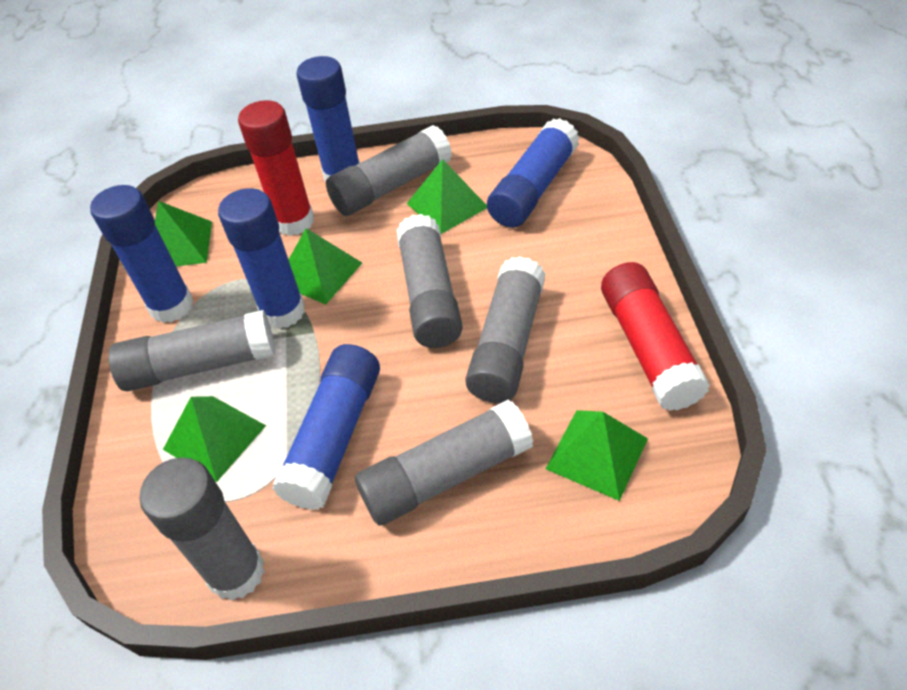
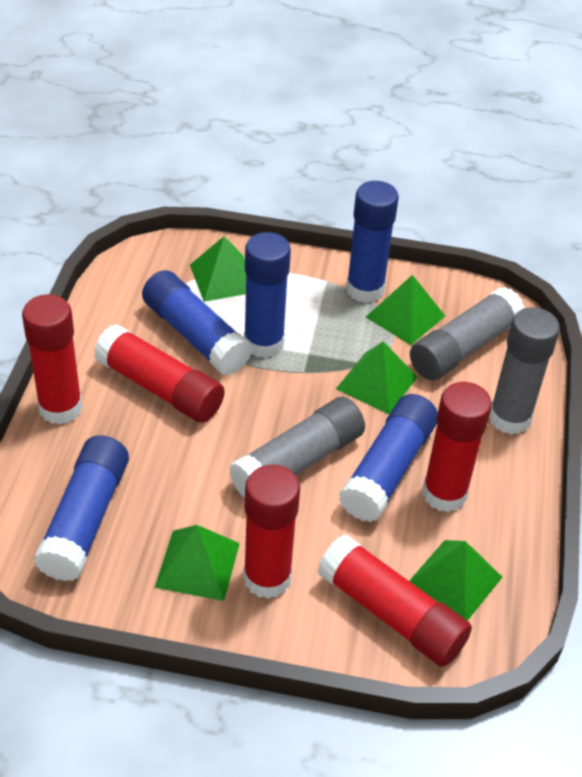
grey glue stick: 6 -> 3
red glue stick: 2 -> 5

